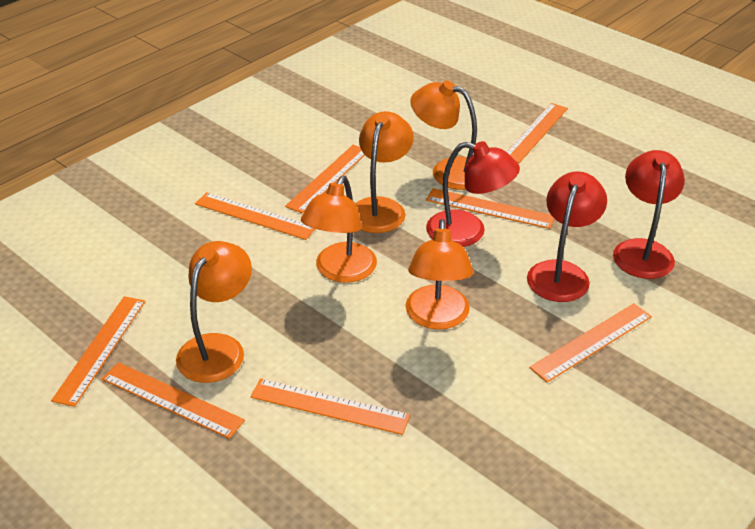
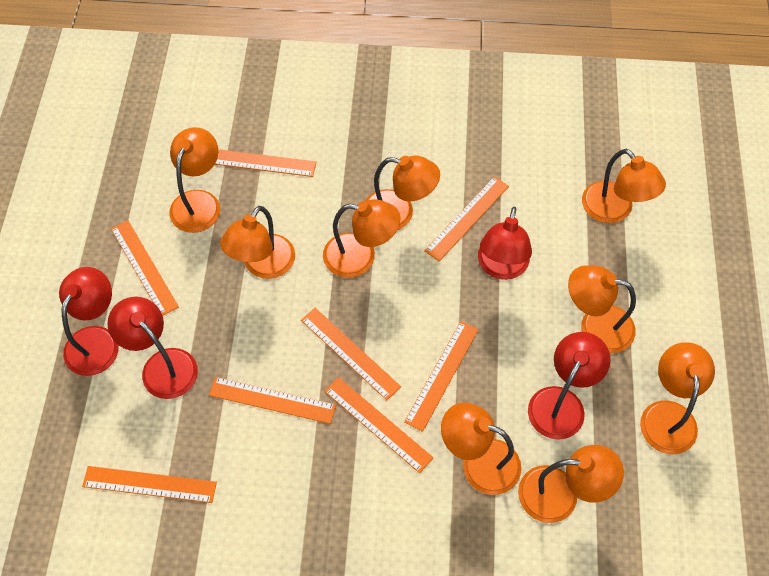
orange lamp: 5 -> 9
red lamp: 3 -> 4

